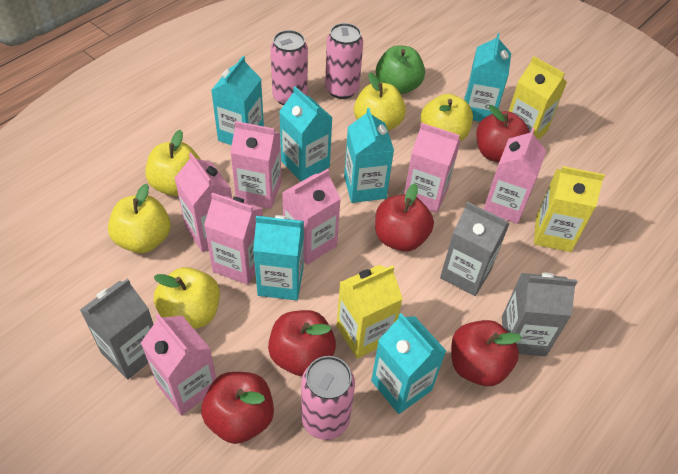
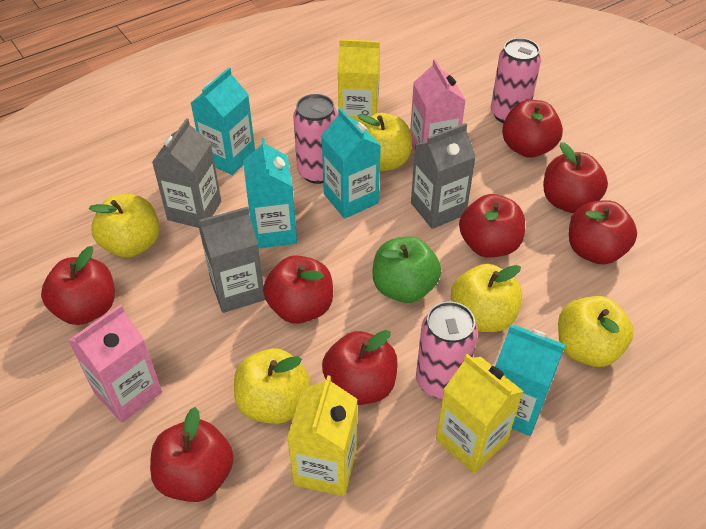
pink carton: 7 -> 2
red apple: 5 -> 8
turquoise carton: 6 -> 4

